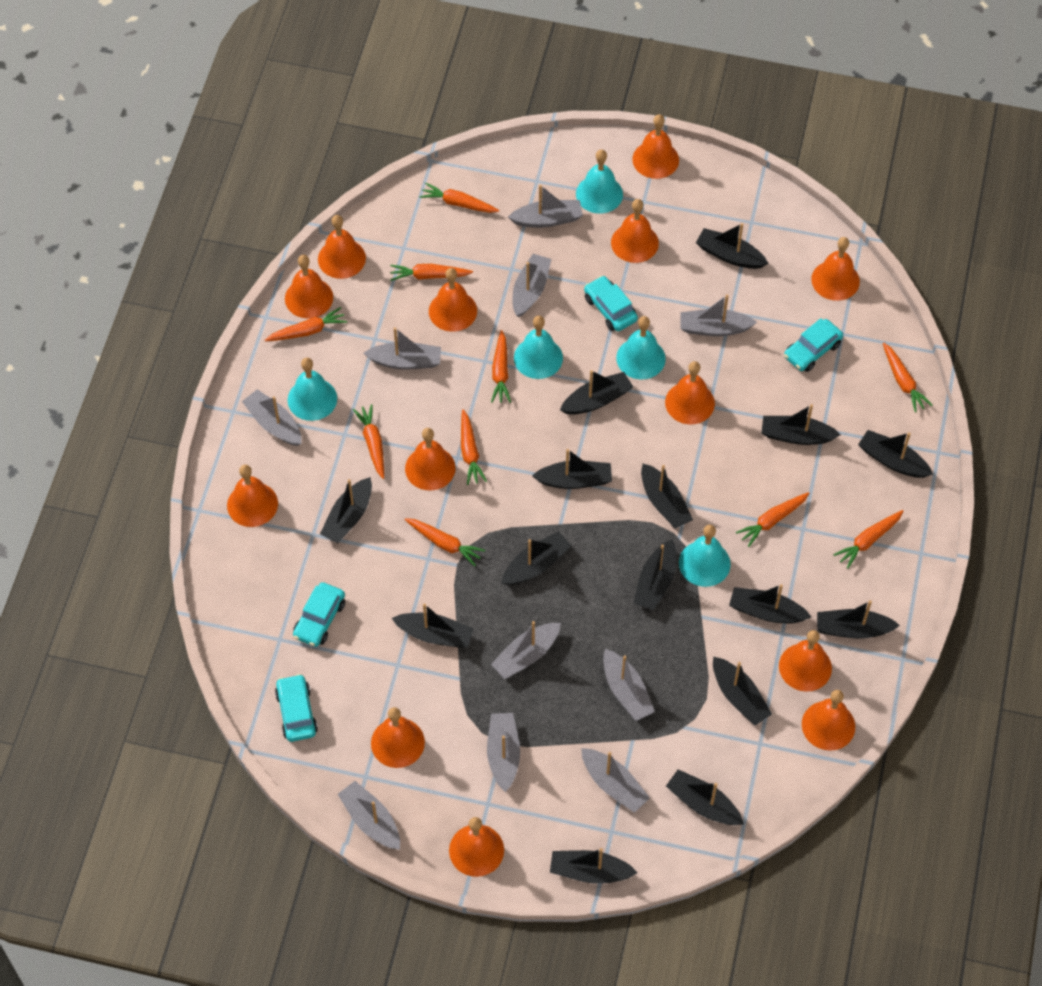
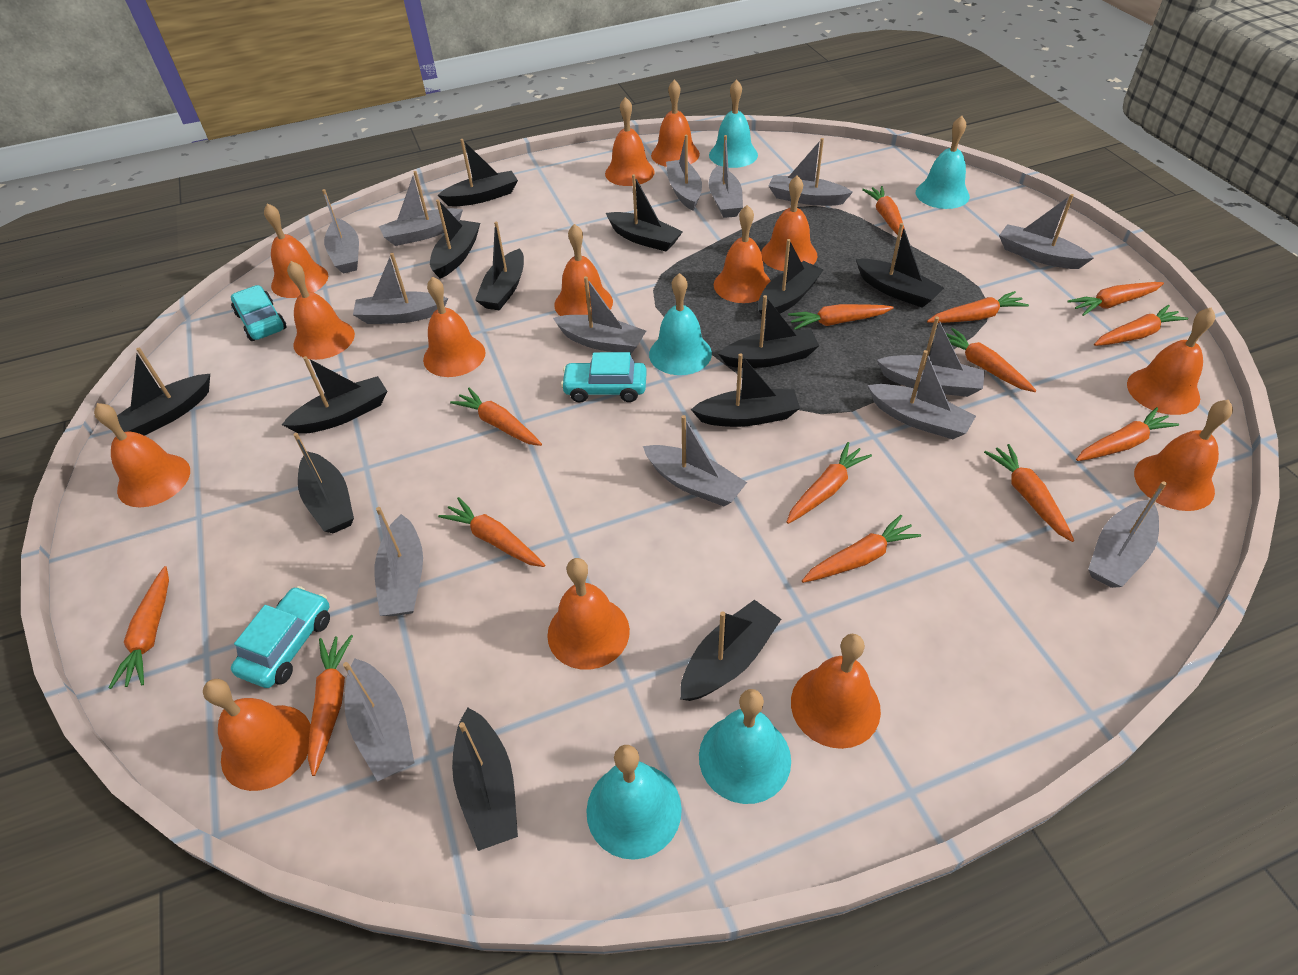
black boat: 15 -> 13
grey boat: 10 -> 14
orange bell: 13 -> 14
orange carrot: 10 -> 14
turquoise car: 4 -> 3

